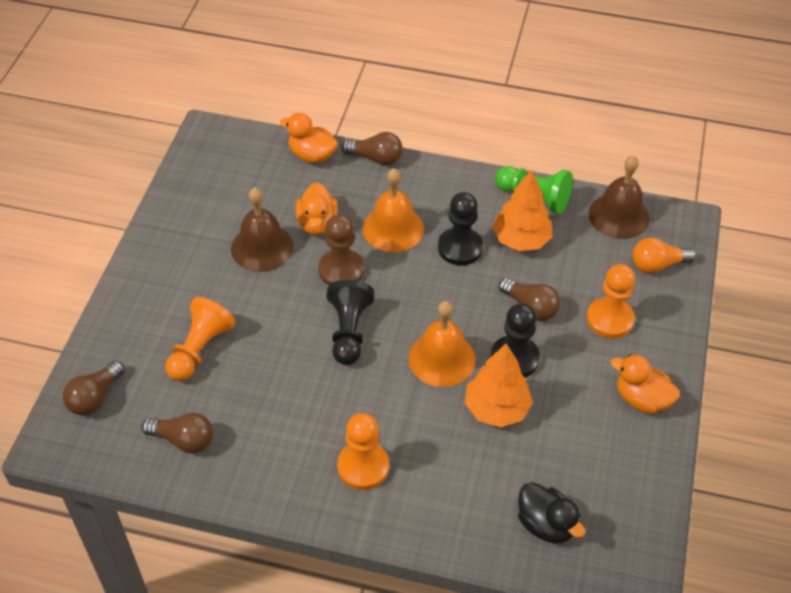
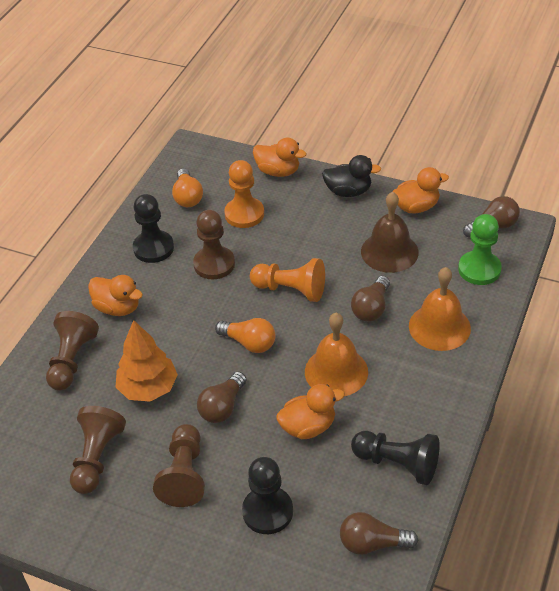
brown bell: 2 -> 1
brown pawn: 1 -> 4
orange duck: 3 -> 4
orange light bulb: 1 -> 2
orange pawn: 3 -> 2
orange tree: 2 -> 1

